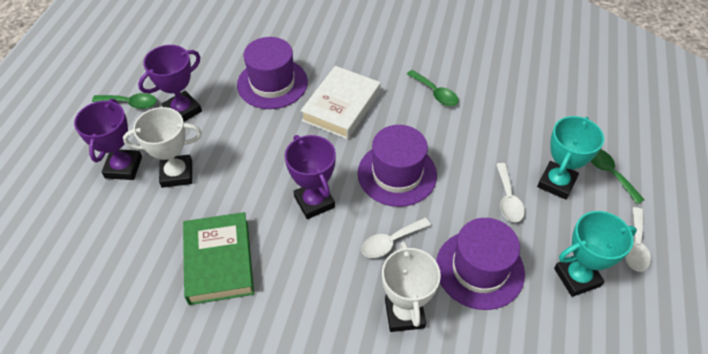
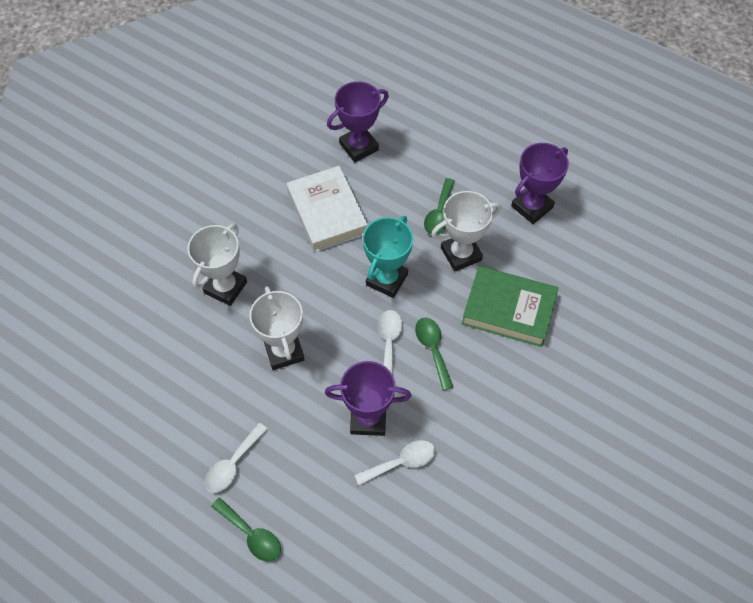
purple hat: 3 -> 0
turquoise trophy: 2 -> 1
white trophy: 2 -> 3

